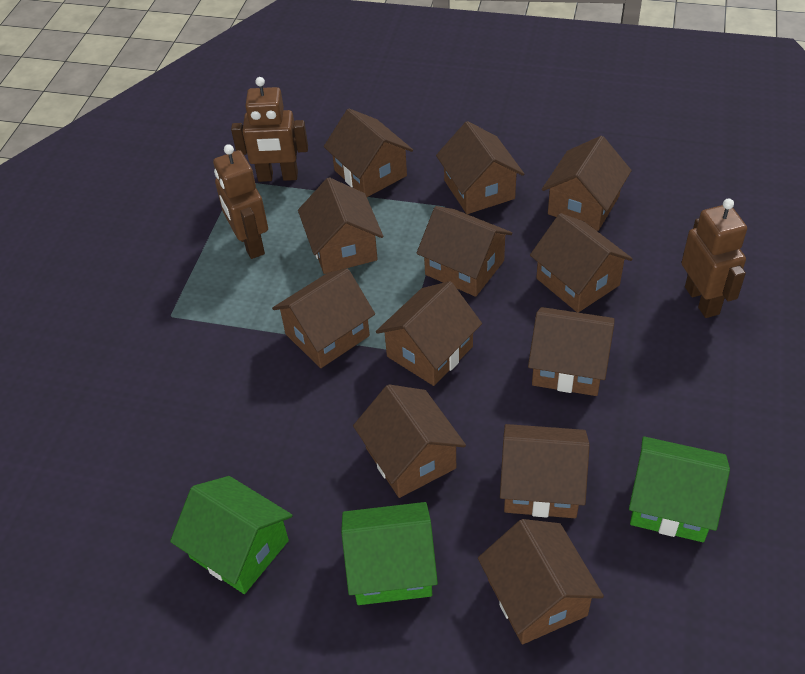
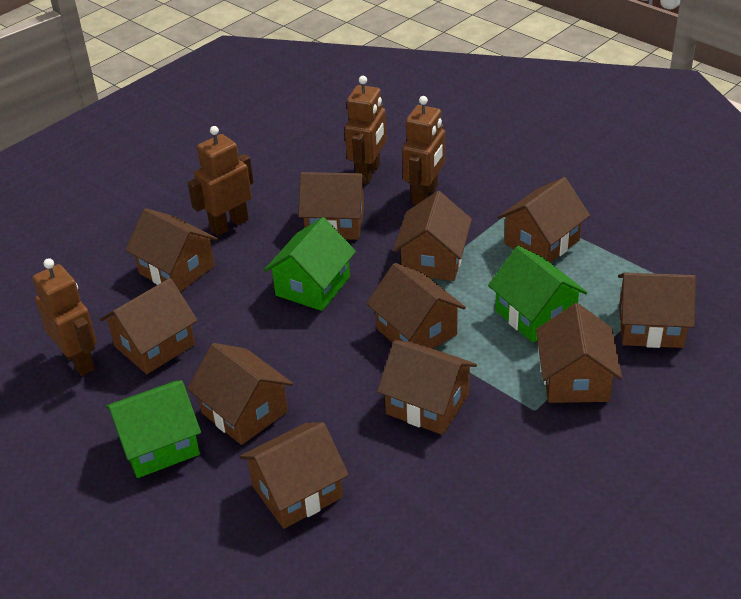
brown house: 12 -> 11
brown robot: 3 -> 4

